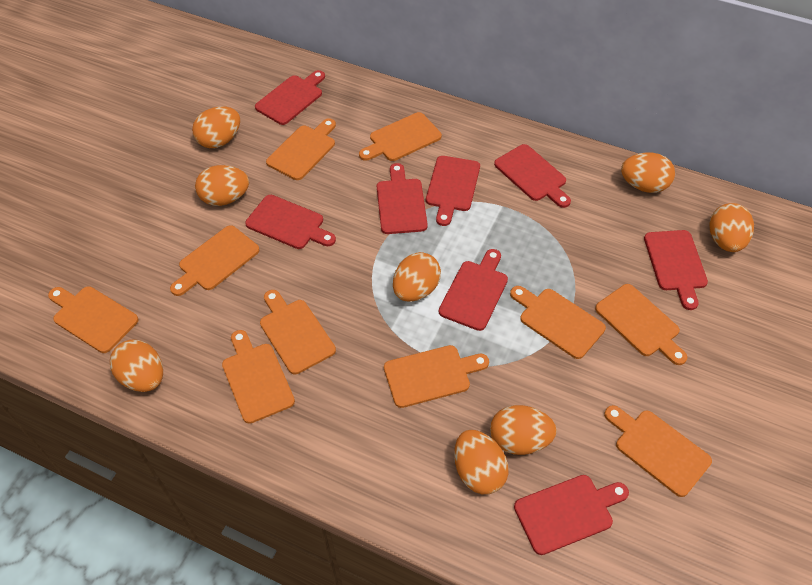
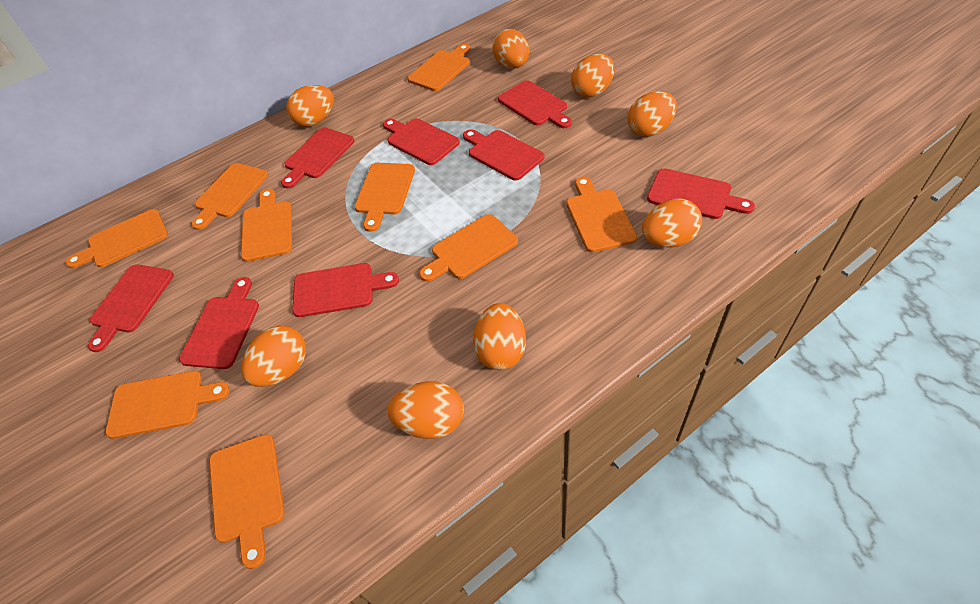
orange cutting board: 10 -> 9

